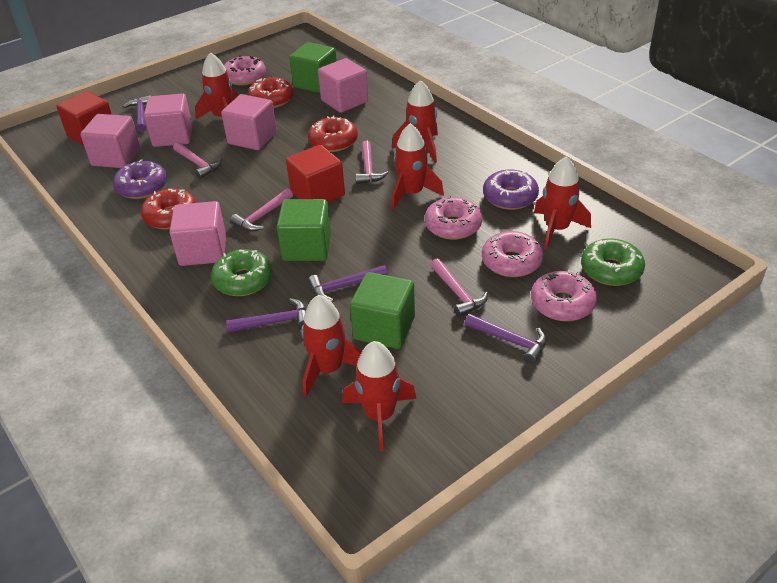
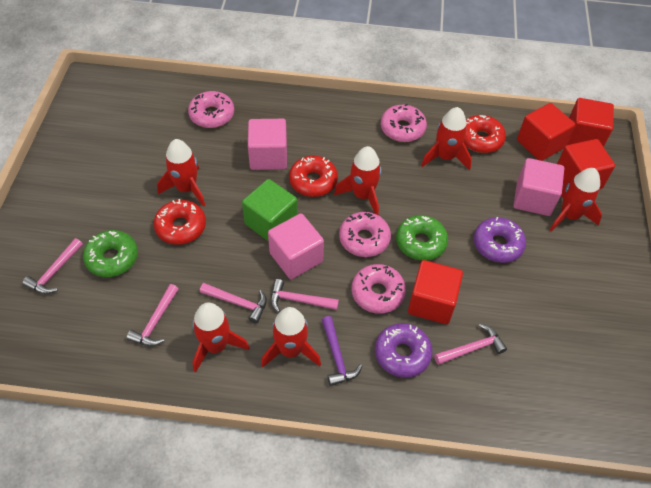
green cube: 3 -> 1
pink cube: 5 -> 3
pink hammer: 4 -> 5
purple hammer: 4 -> 1
red cube: 2 -> 4

